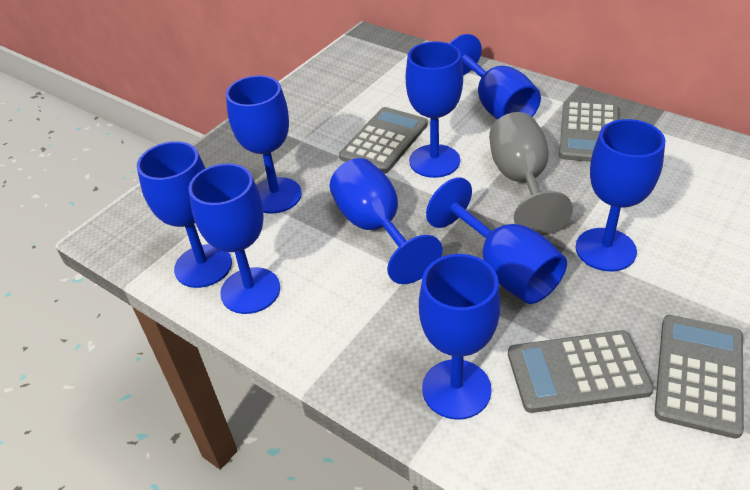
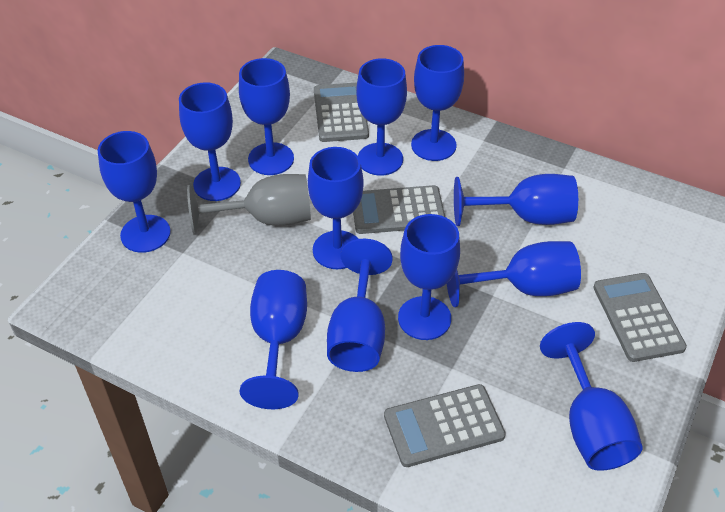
blue goblet: 9 -> 12

